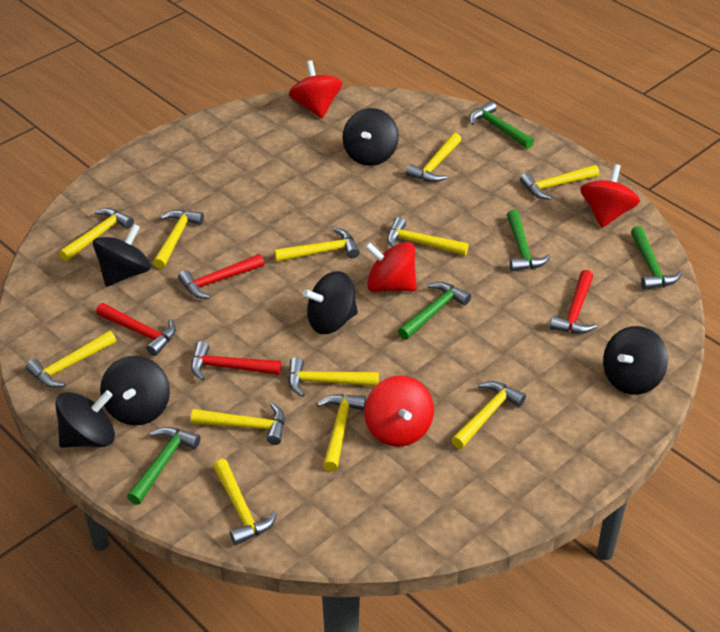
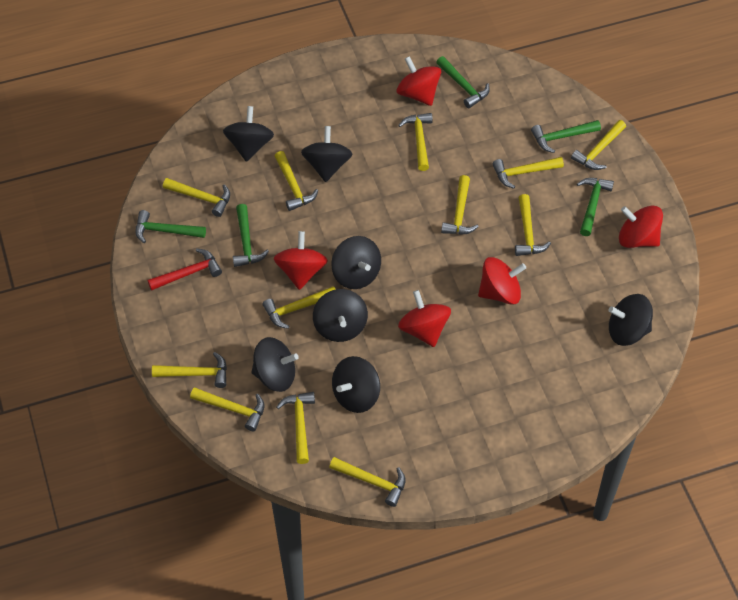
black spinning top: 6 -> 7
red hammer: 4 -> 1
red spinning top: 4 -> 5

